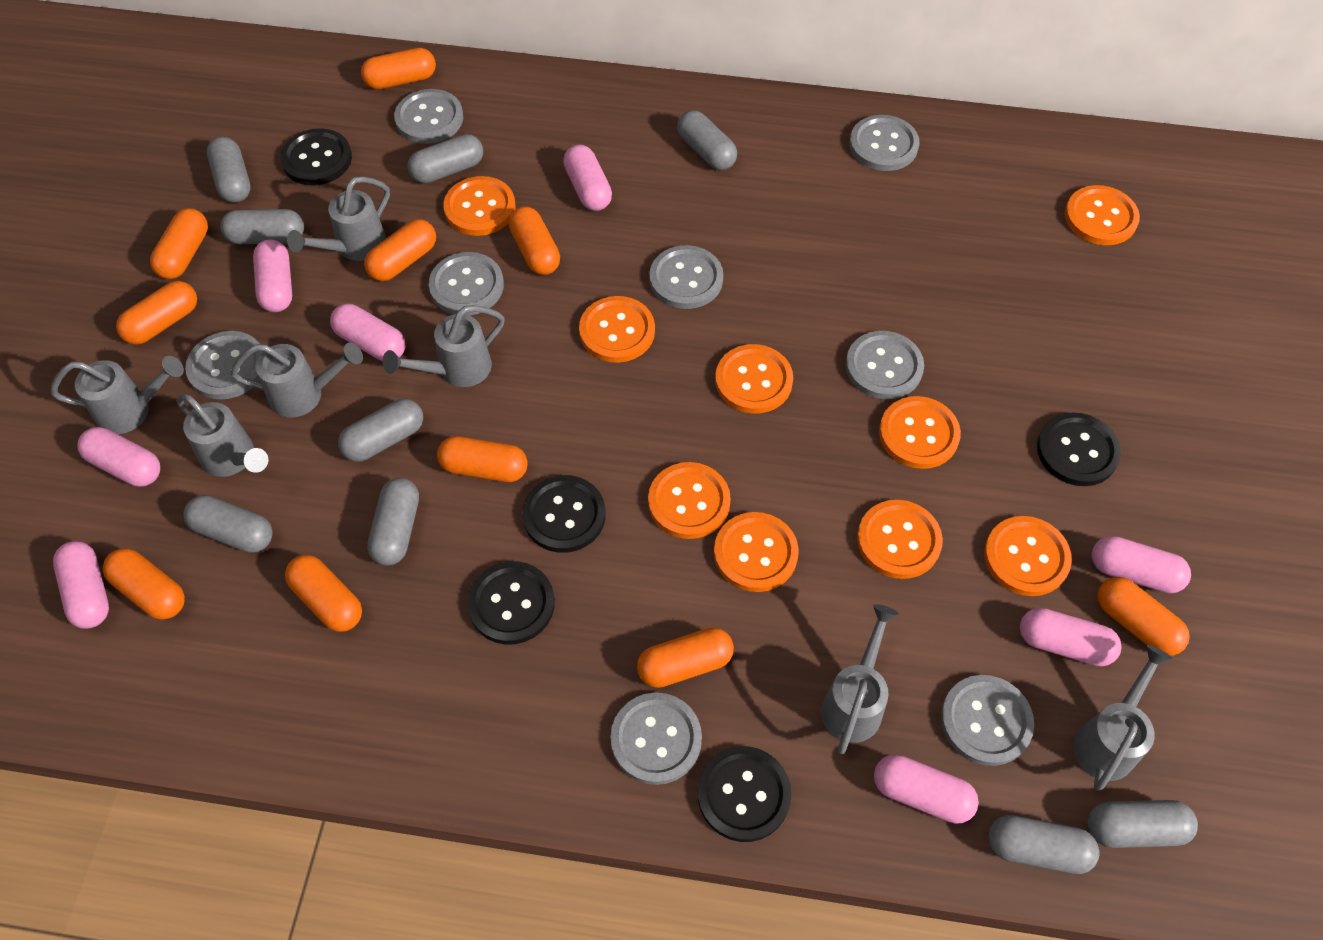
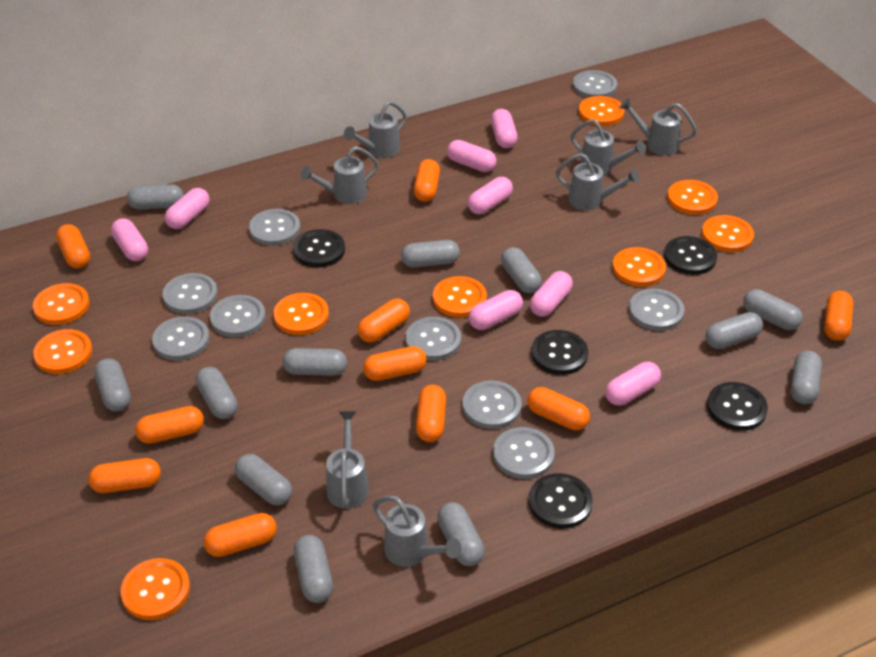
grey button: 8 -> 9
grey capsule: 9 -> 12

